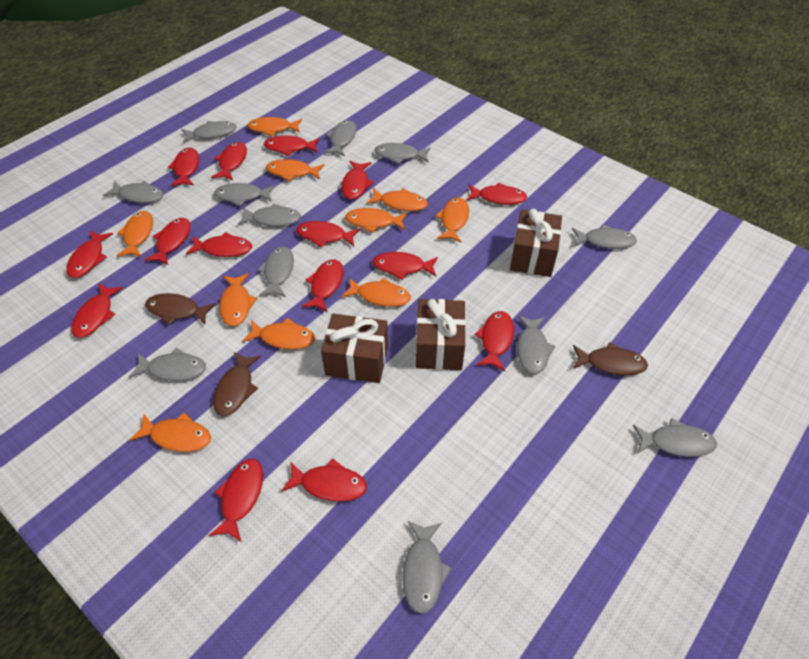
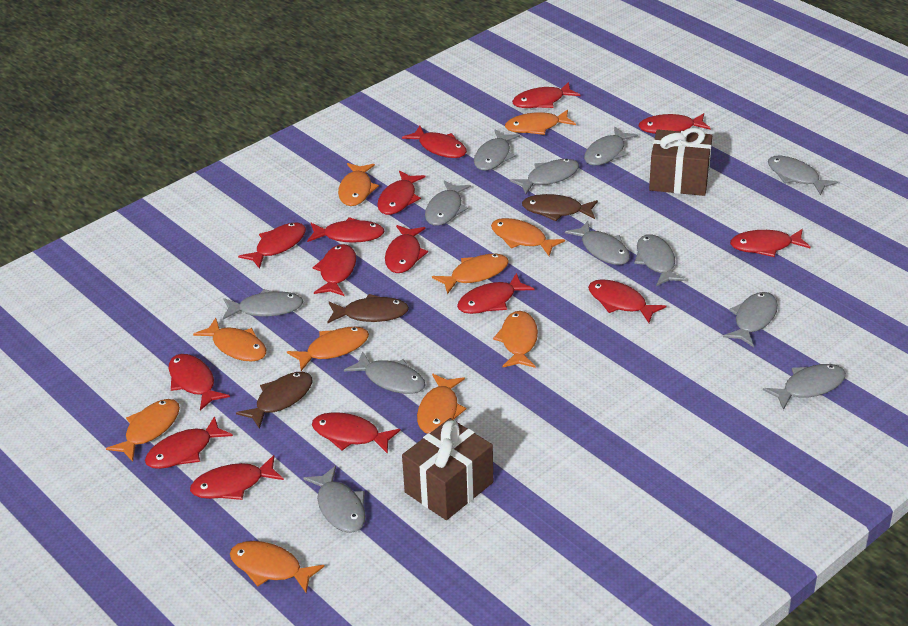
brown gift: 3 -> 2

